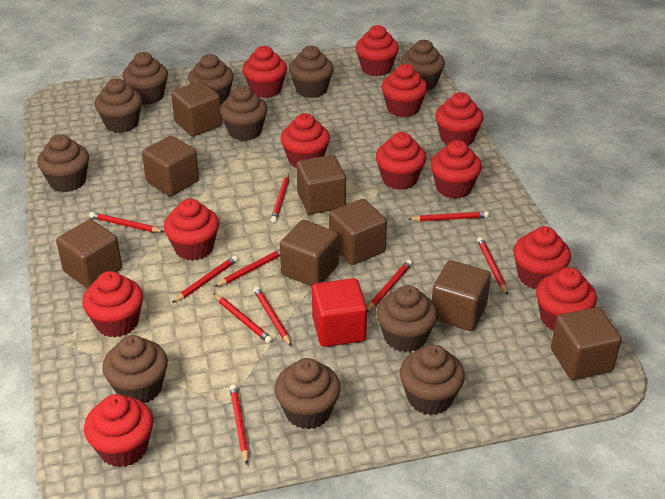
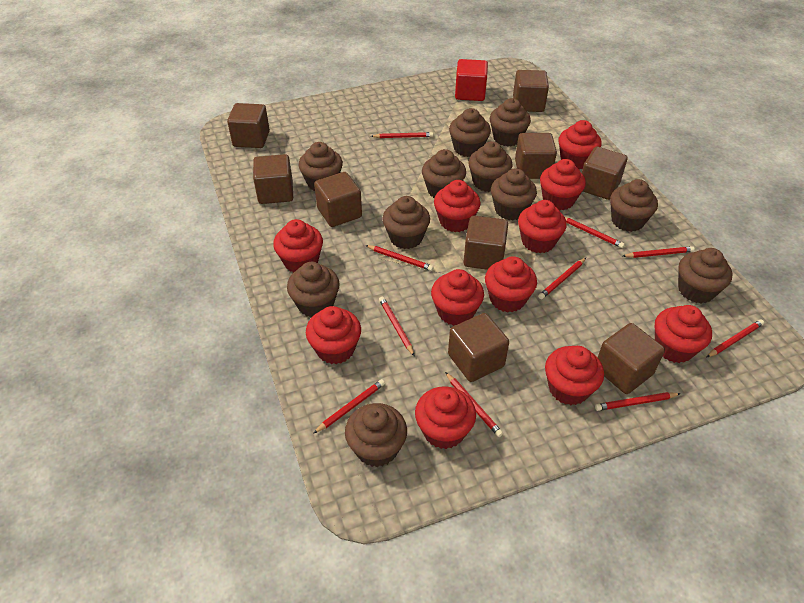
brown cube: 8 -> 9
red cupcake: 12 -> 11

